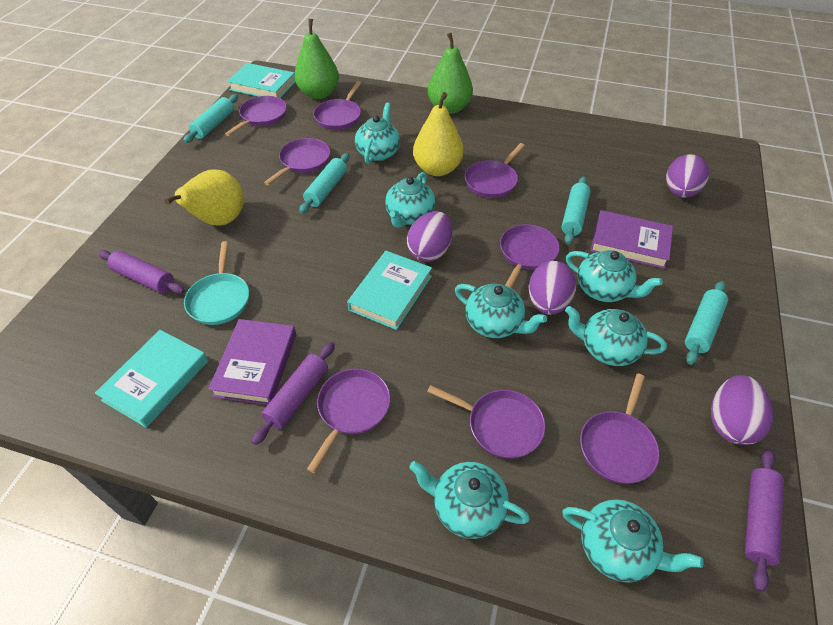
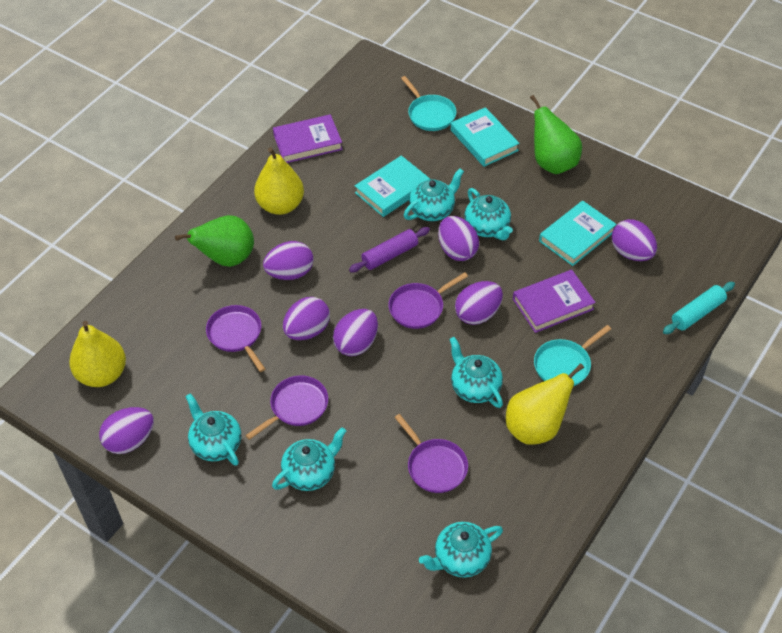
purple egg: 4 -> 7
purple pan: 8 -> 4
purple rolling pin: 3 -> 1
turquoise pan: 1 -> 2
turquoise rolling pin: 4 -> 1
turquoise teapot: 7 -> 6
yellow pear: 2 -> 3

